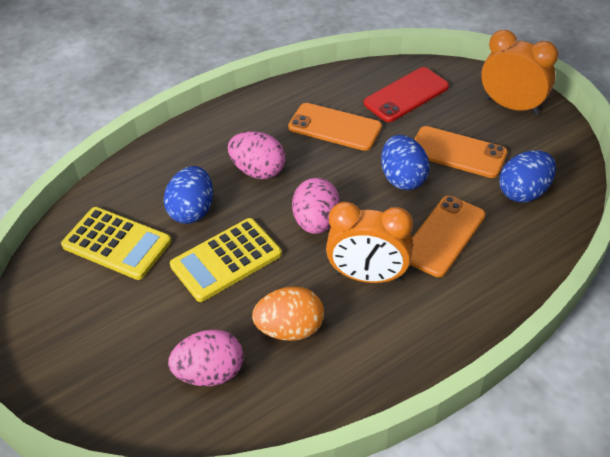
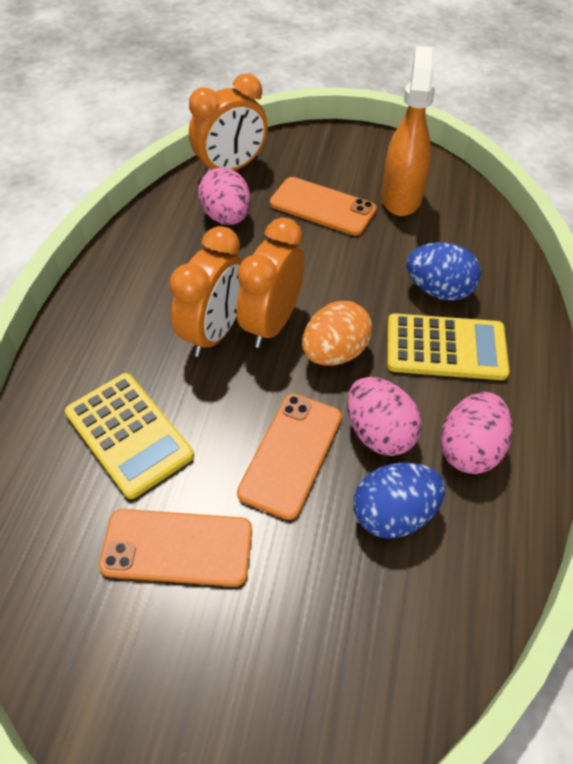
blue egg: 3 -> 2
orange clock: 2 -> 3
orange spray bottle: 0 -> 1
red phone: 1 -> 0

